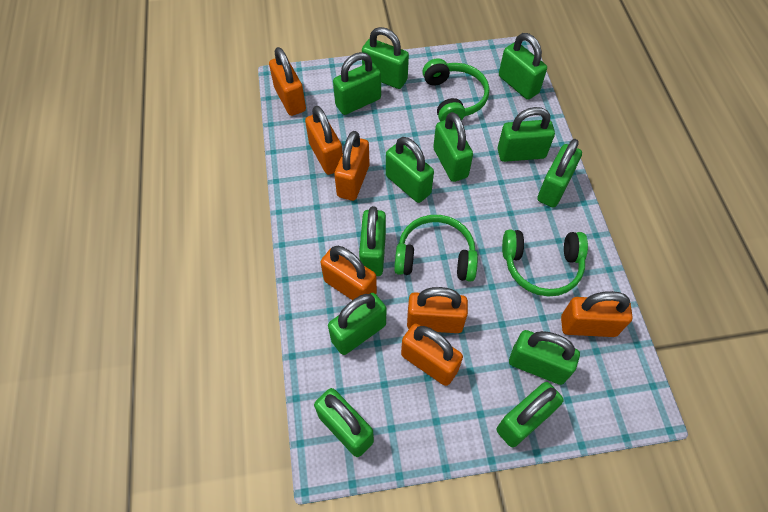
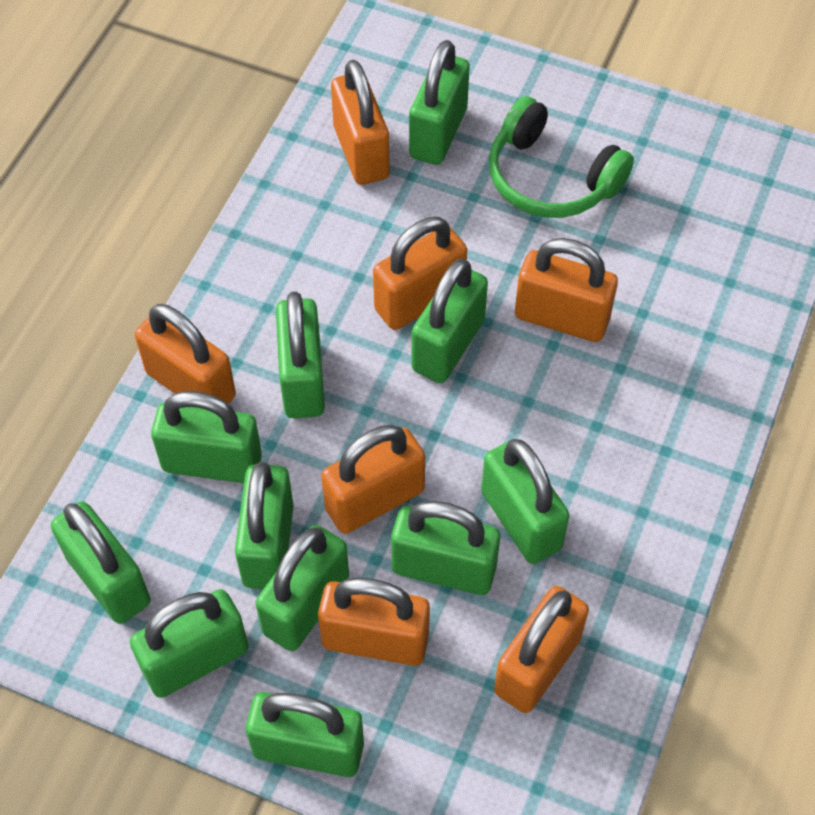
green headphones: 3 -> 1
green padlock: 12 -> 11

